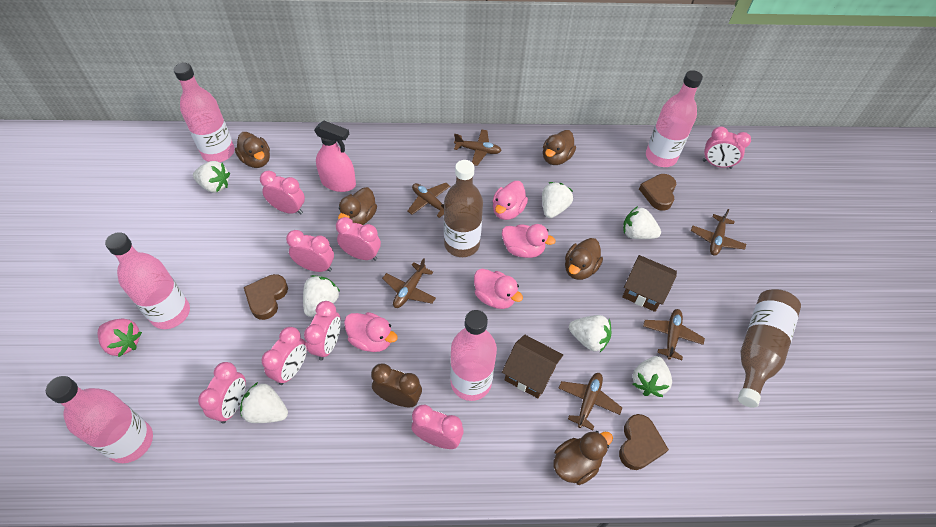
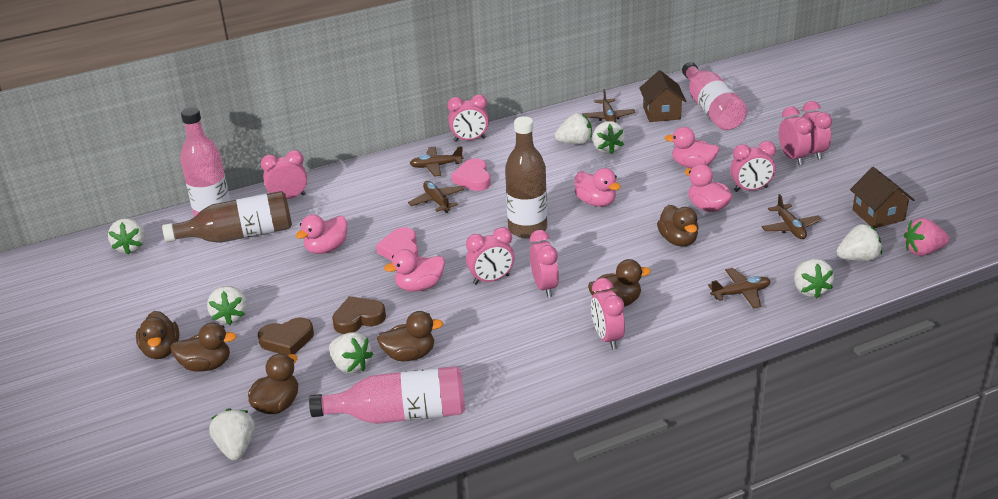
brown clock: 1 -> 0
brown duck: 5 -> 6
brown heart: 3 -> 2
brown plane: 6 -> 5
pink bottle: 5 -> 3
pink duck: 4 -> 5
pink heart: 0 -> 2
pink spray bottle: 1 -> 0
white strawberry: 7 -> 8

